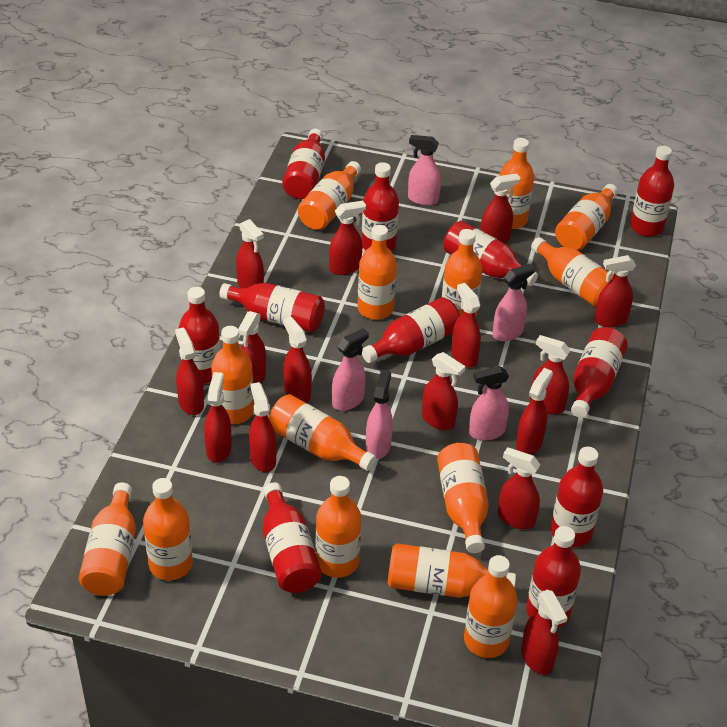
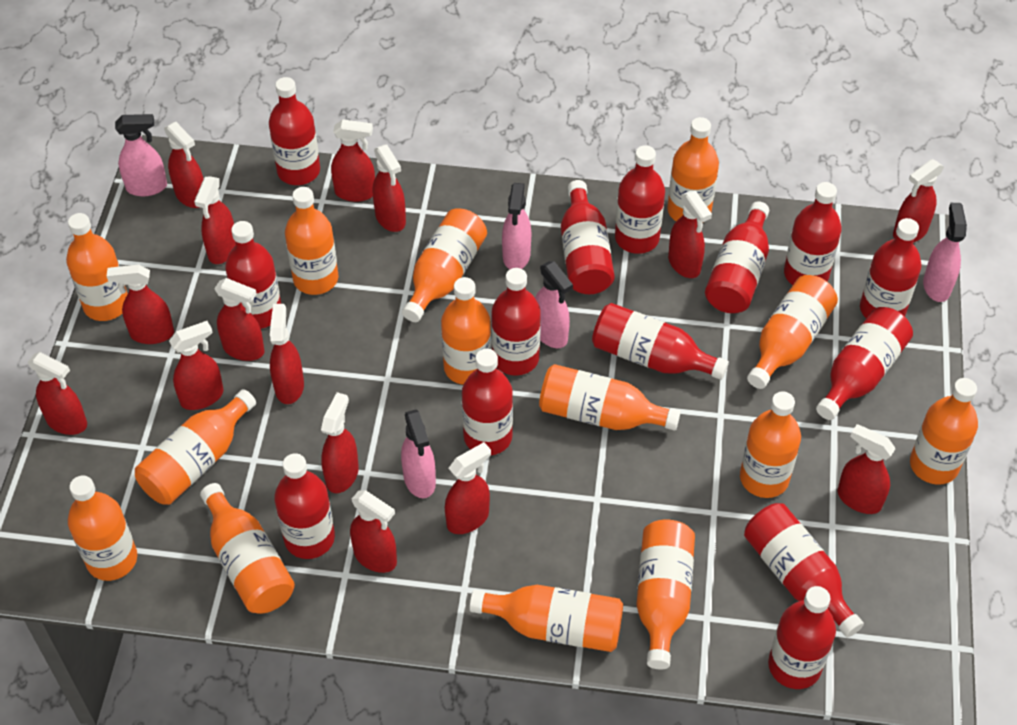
red bottle: 11 -> 14

